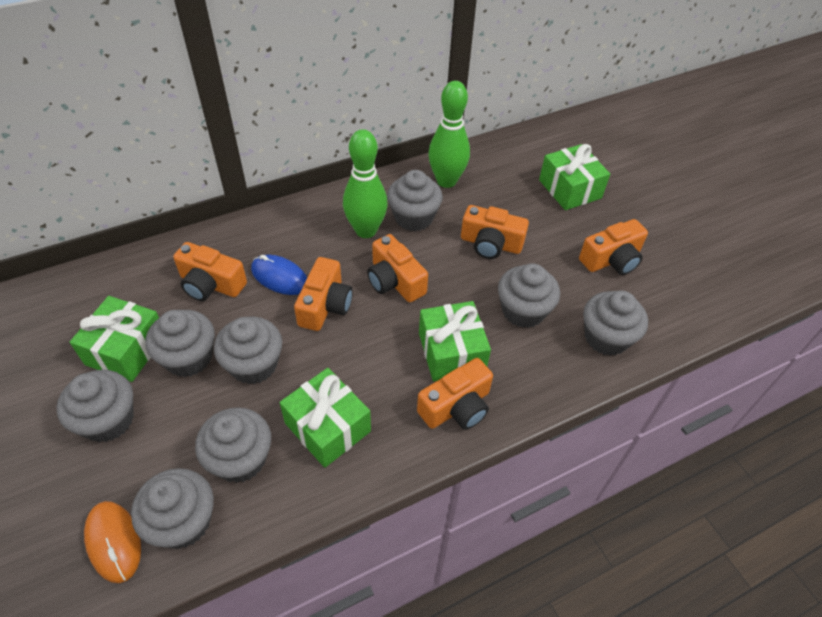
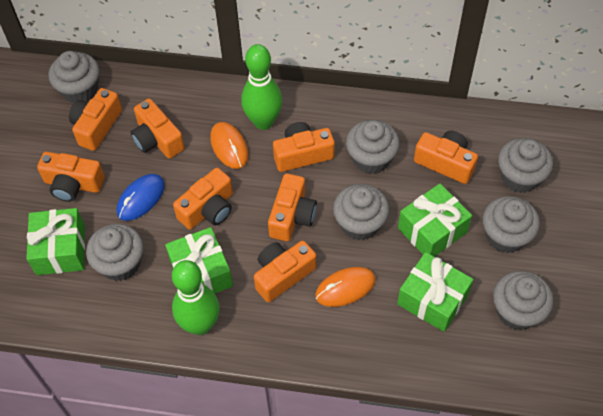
grey cupcake: 8 -> 7
orange camera: 6 -> 8
orange mouse: 1 -> 2

